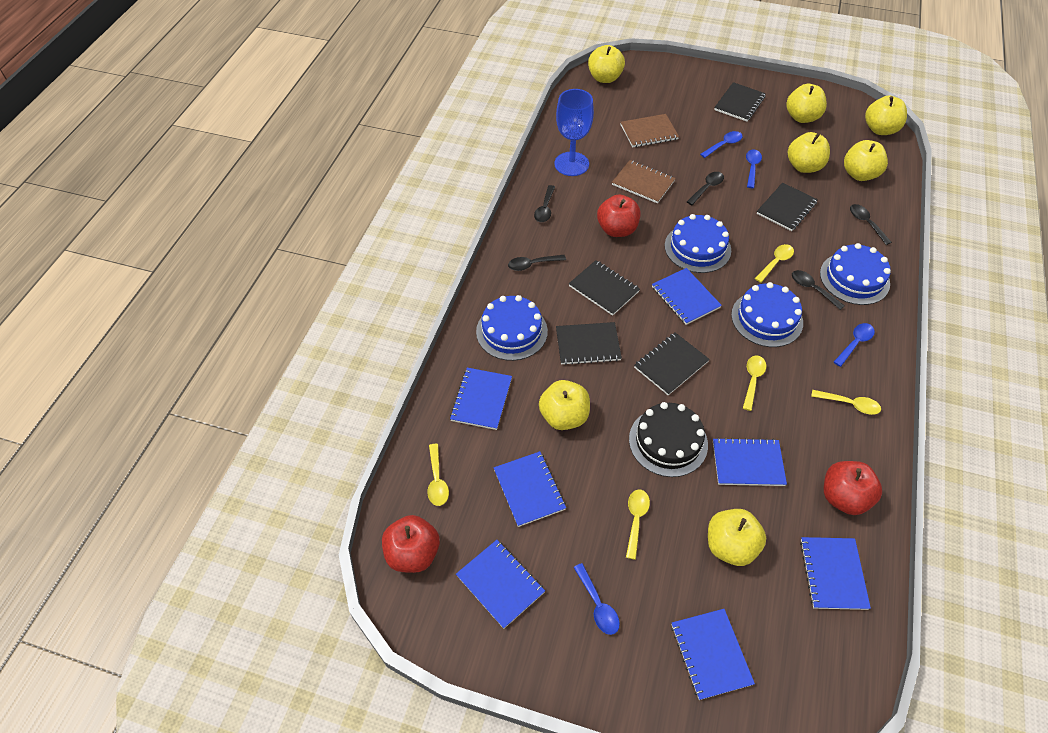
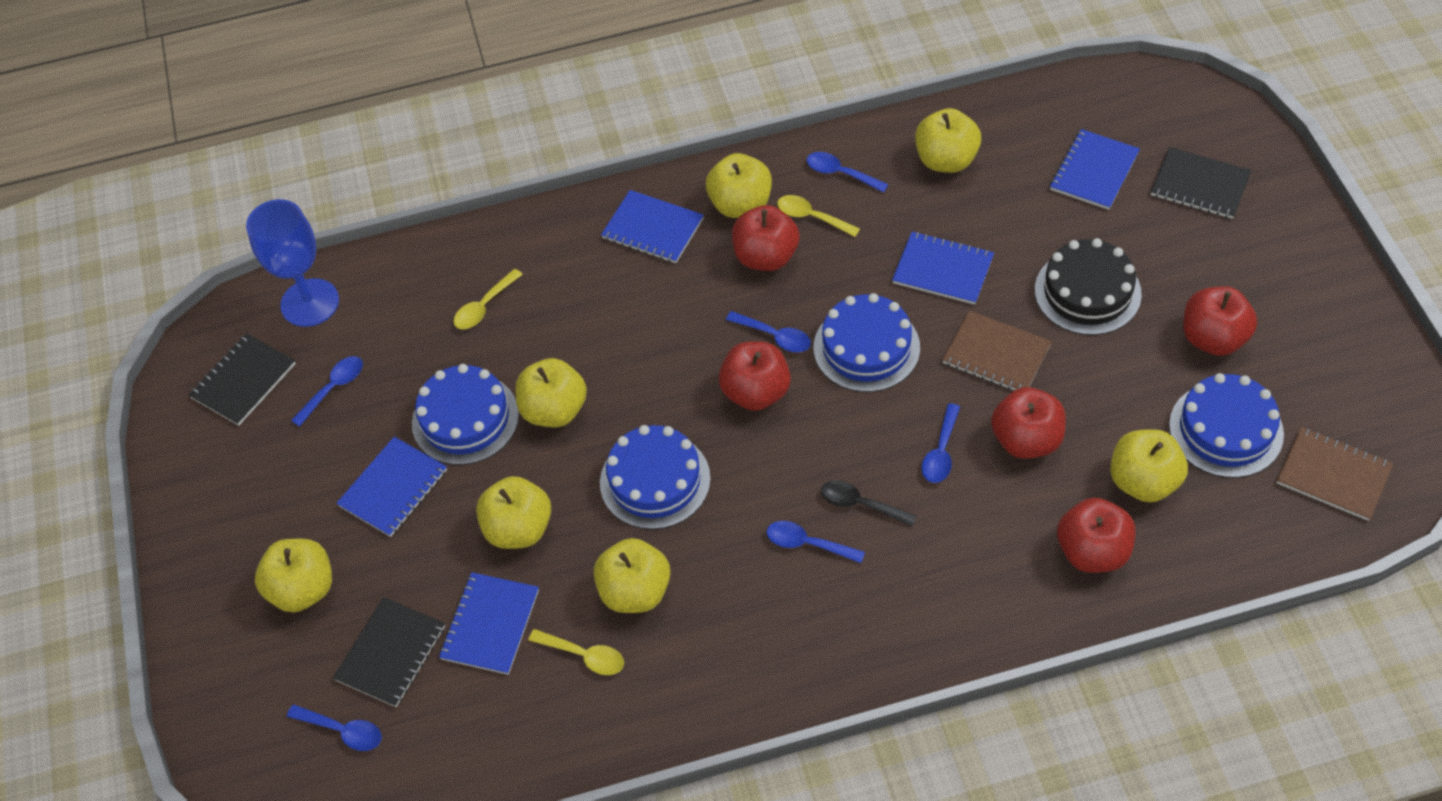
black notebook: 5 -> 3
black spoon: 5 -> 1
blue notebook: 7 -> 5
blue spoon: 4 -> 6
red apple: 3 -> 5
yellow spoon: 5 -> 3

